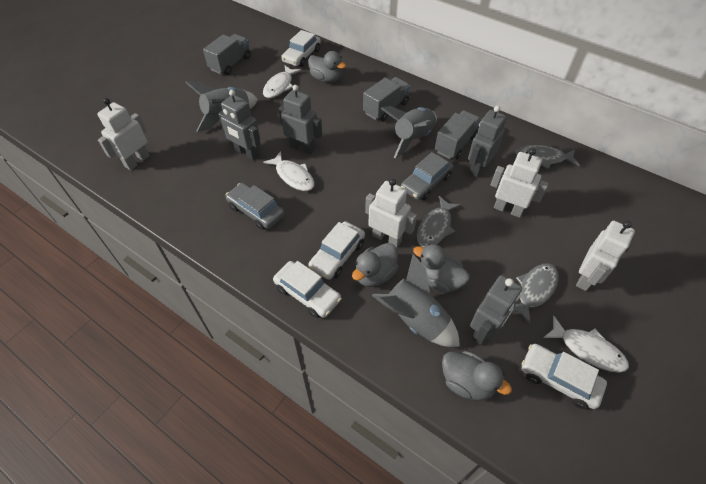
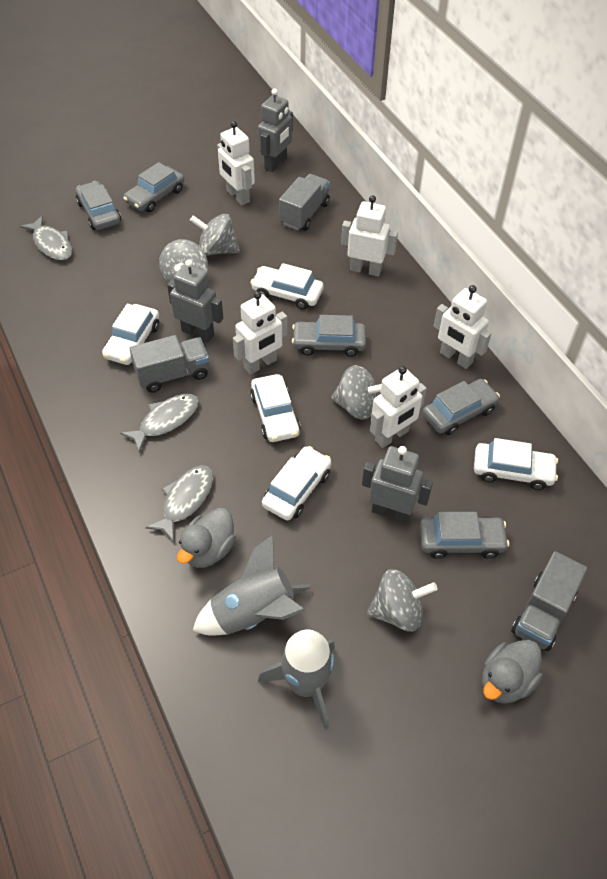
grey car: 2 -> 5
grey duck: 4 -> 2
grey robot: 4 -> 3
grey rocket: 3 -> 2
grey spinning top: 0 -> 4
white car: 4 -> 5
white fish: 3 -> 0
white robot: 4 -> 5

